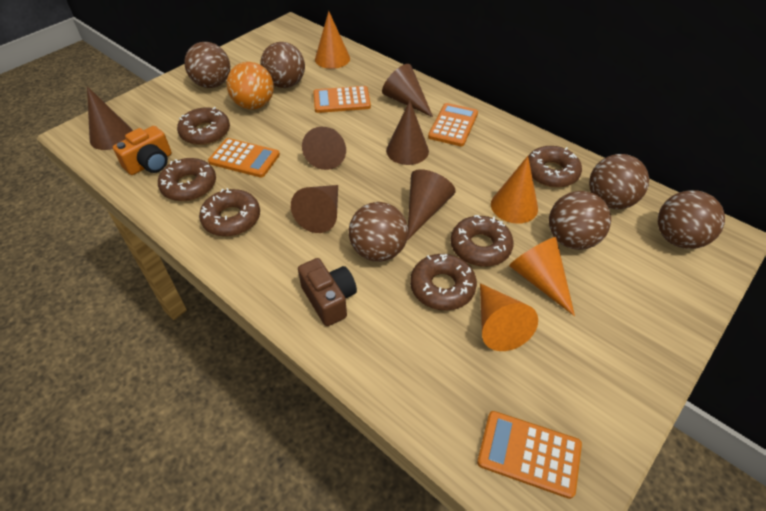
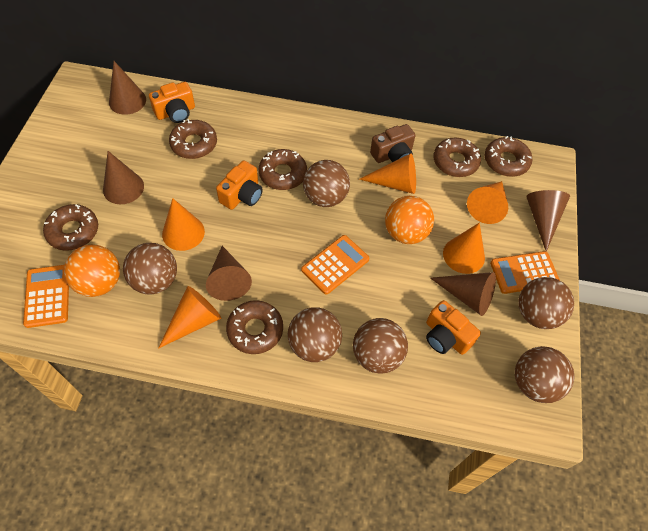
brown cone: 6 -> 5
orange ball: 1 -> 2
orange calculator: 4 -> 3
orange camera: 1 -> 3
orange cone: 4 -> 5

